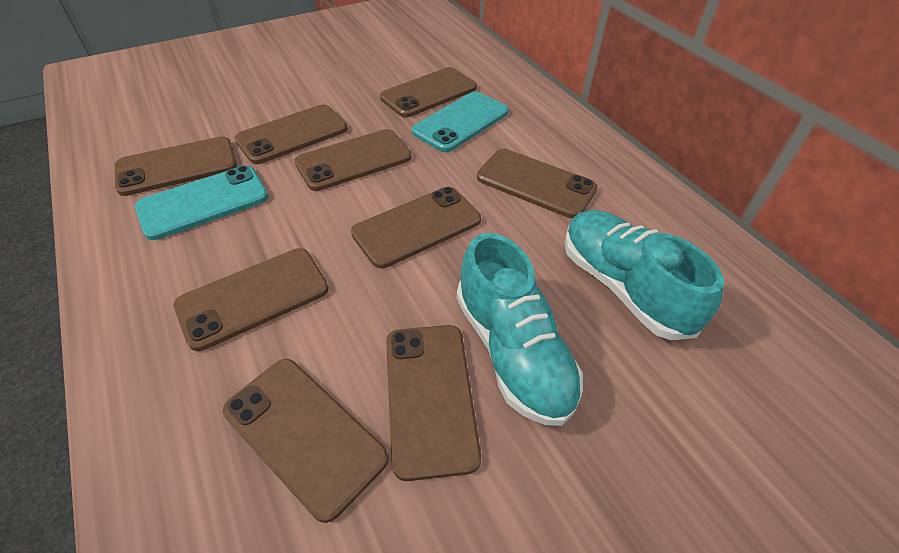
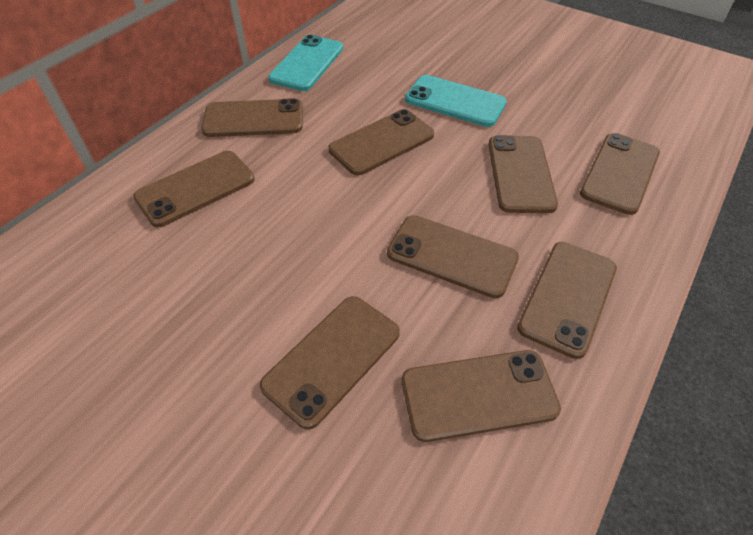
turquoise shoe: 2 -> 0

